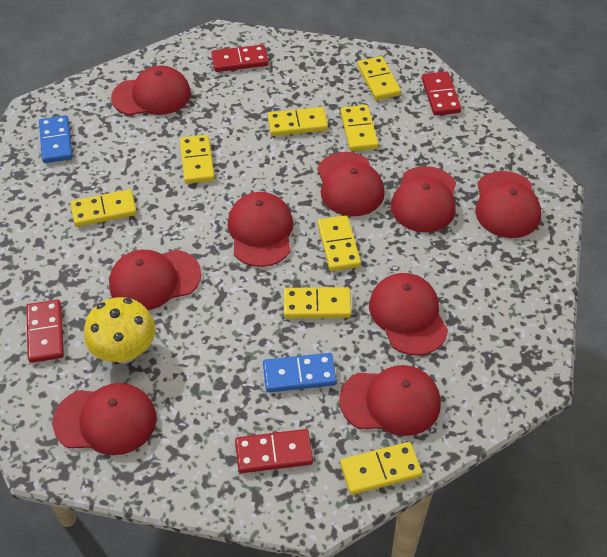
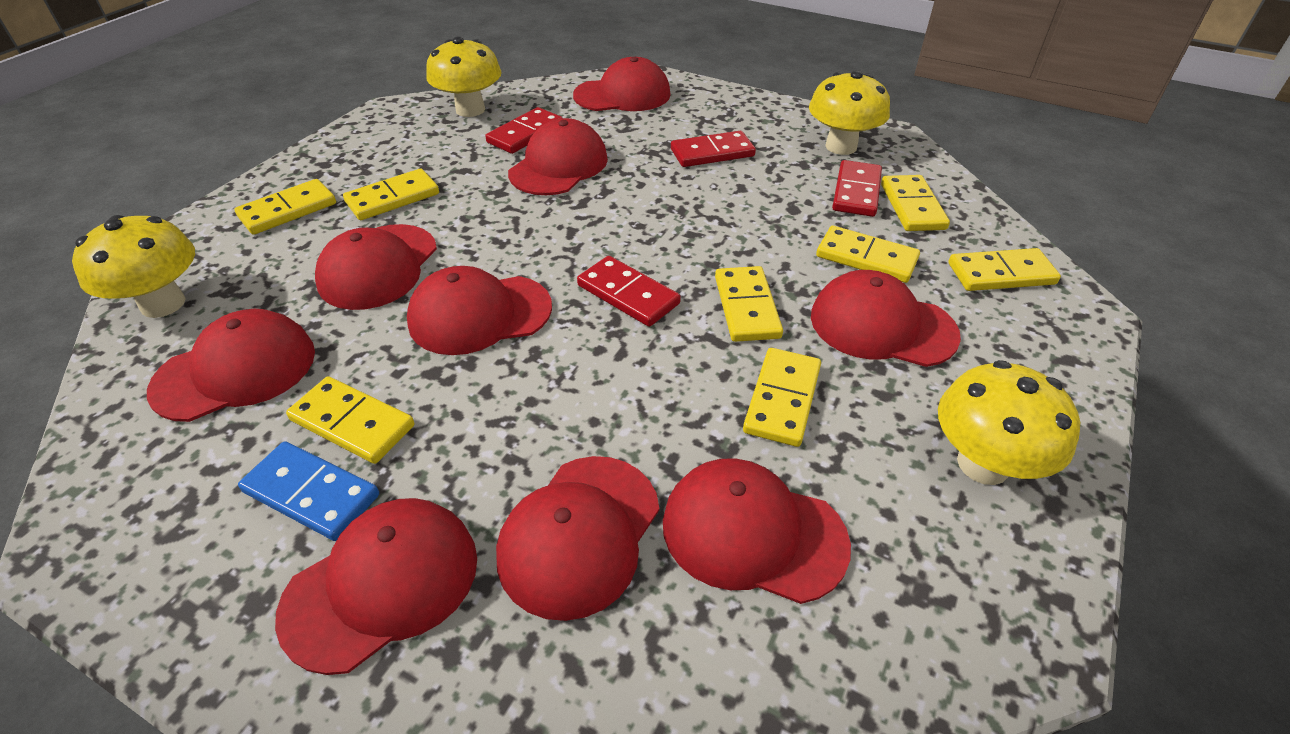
blue domino: 2 -> 1
yellow mushroom: 1 -> 4

